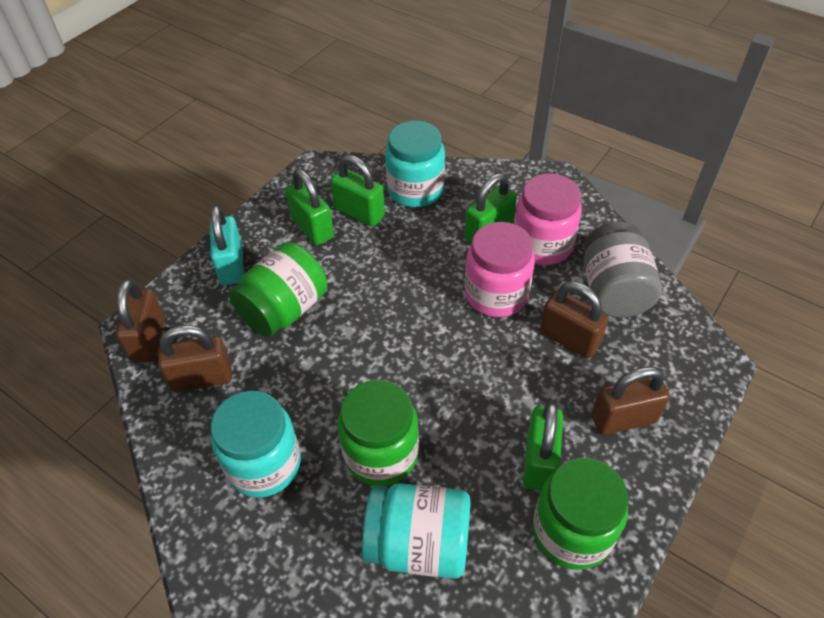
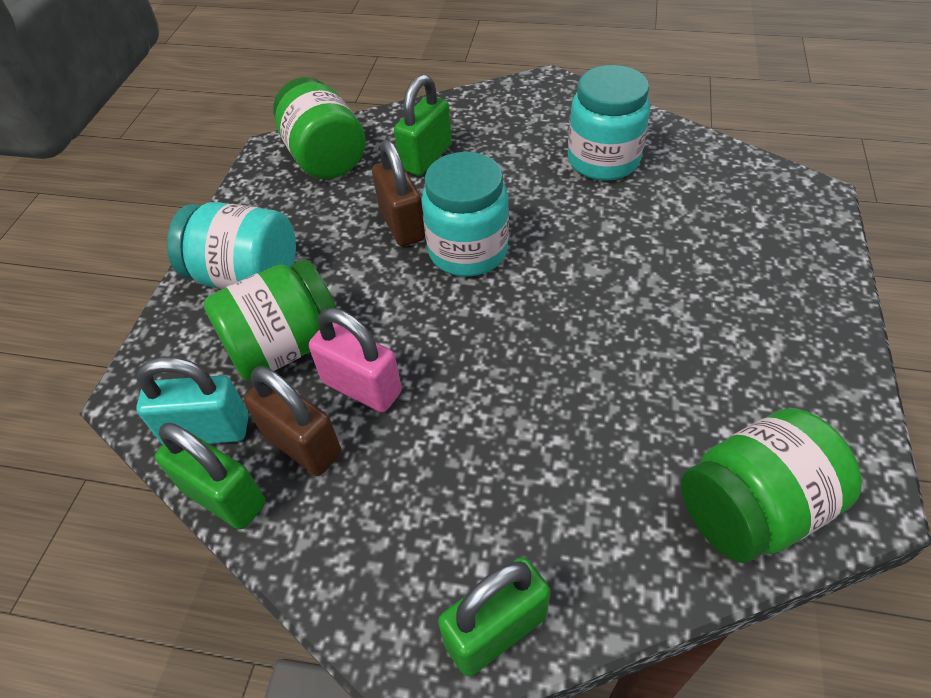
brown padlock: 4 -> 2
green padlock: 4 -> 3
grey jar: 1 -> 0
pink jar: 2 -> 0
pink padlock: 0 -> 1

